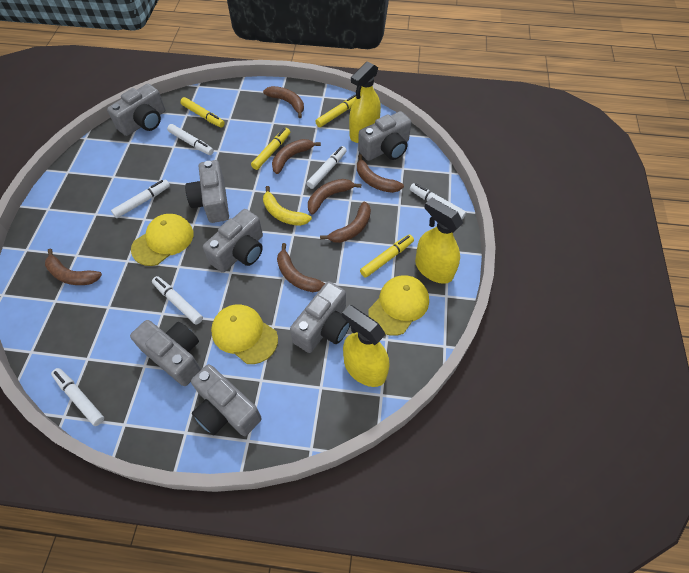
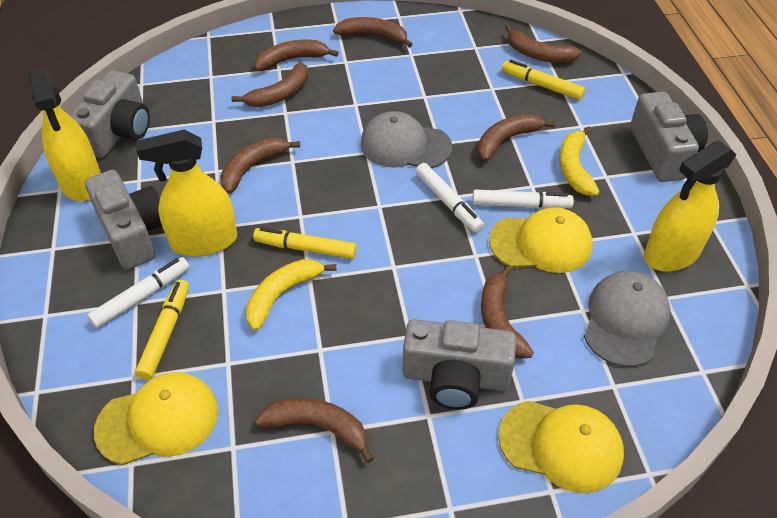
brown banana: 7 -> 8
grey camera: 7 -> 4
grey cap: 0 -> 2
white marker: 6 -> 3
yellow banana: 1 -> 2
yellow marker: 4 -> 3

